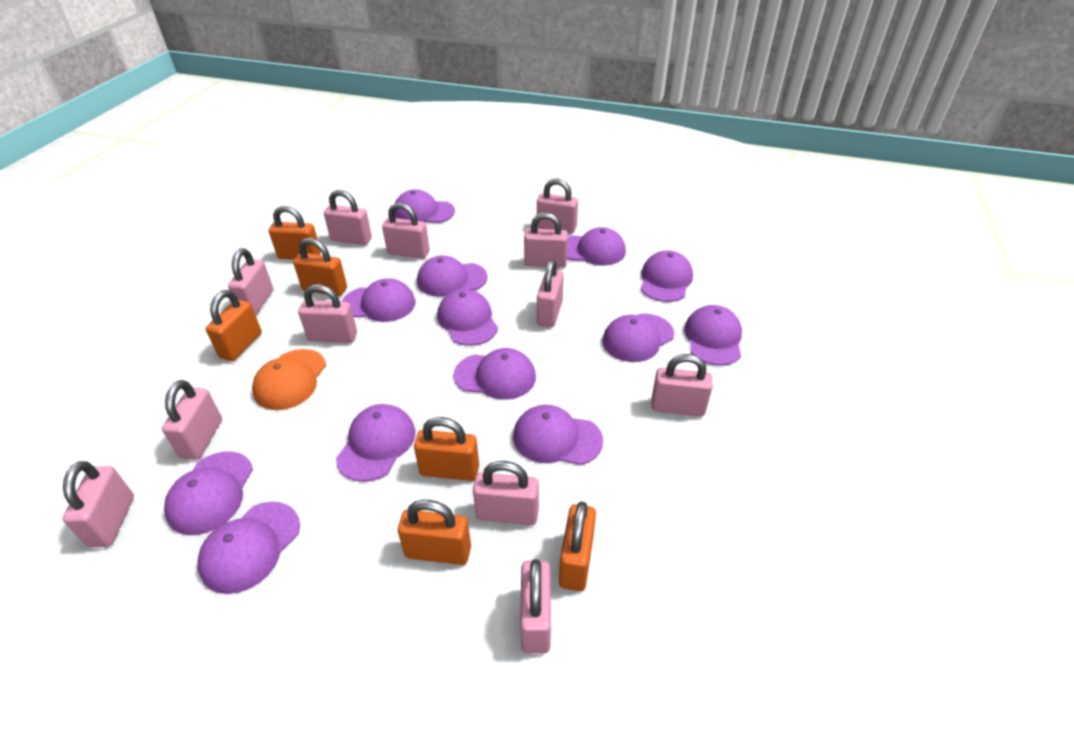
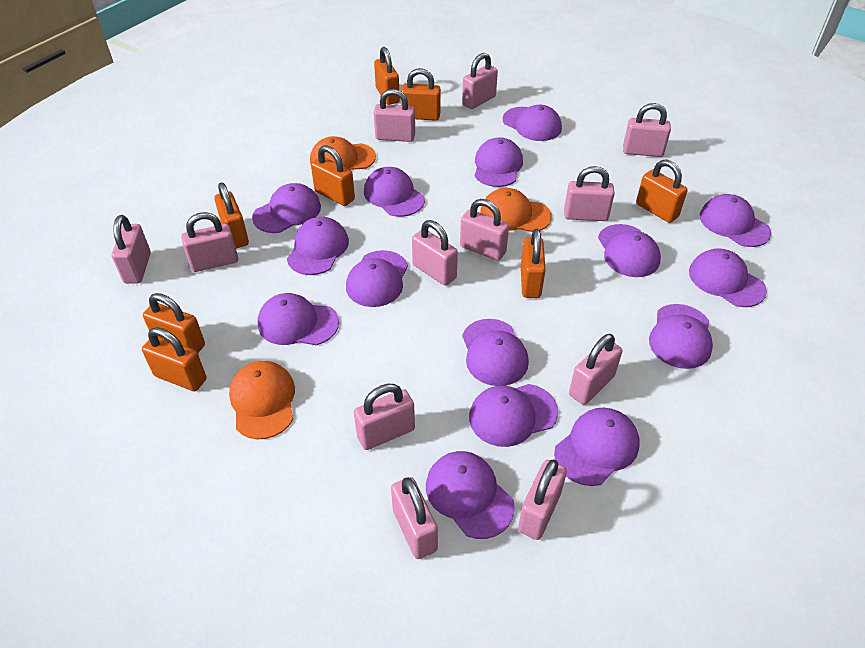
orange cap: 1 -> 3
orange padlock: 6 -> 8
purple cap: 13 -> 15

